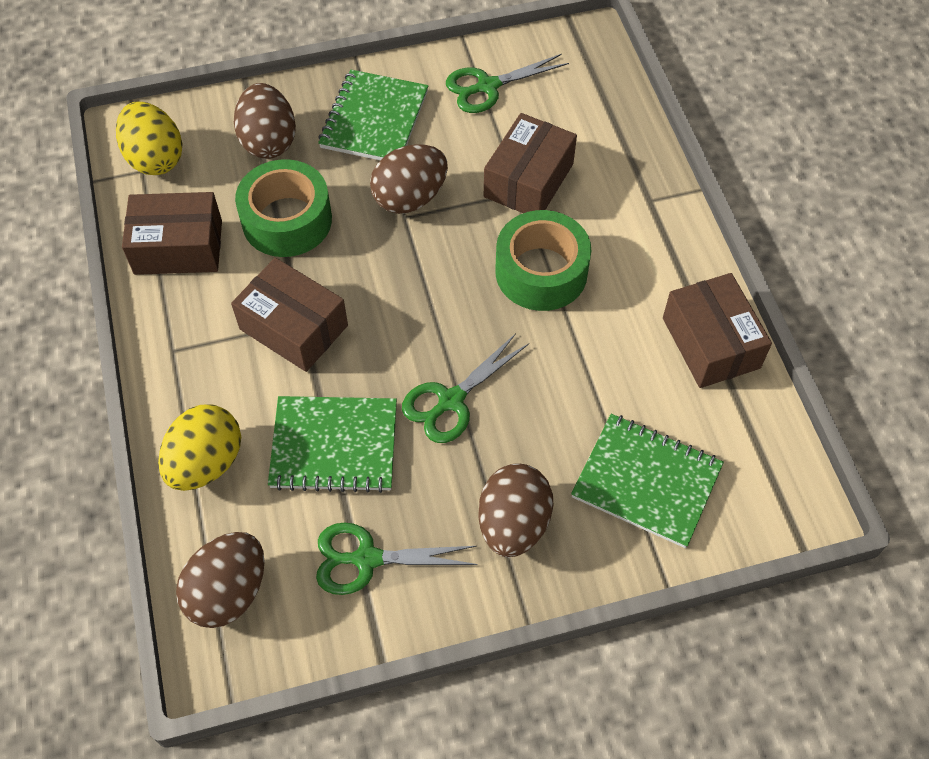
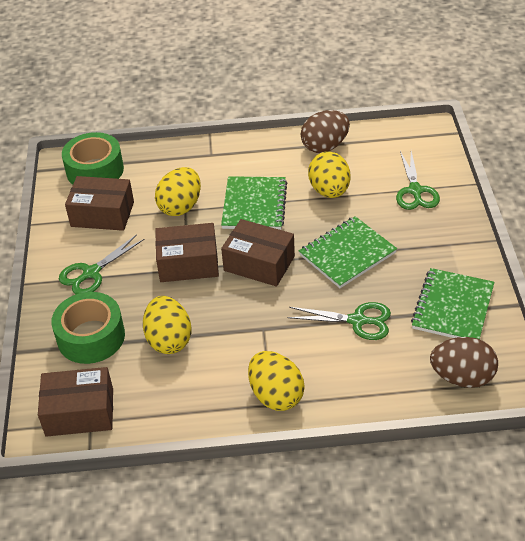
brown egg: 4 -> 2
yellow egg: 2 -> 4

